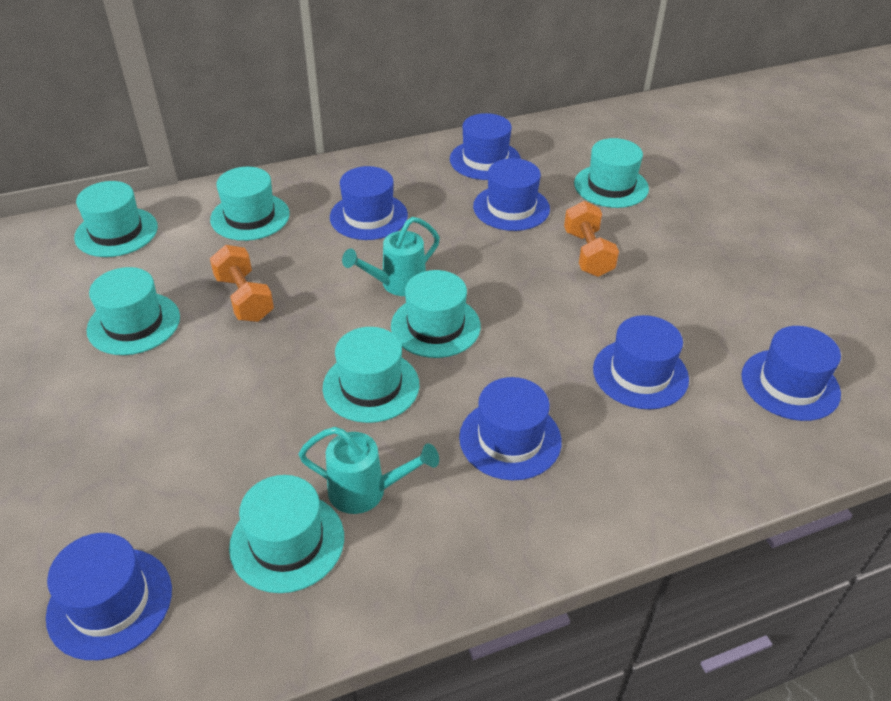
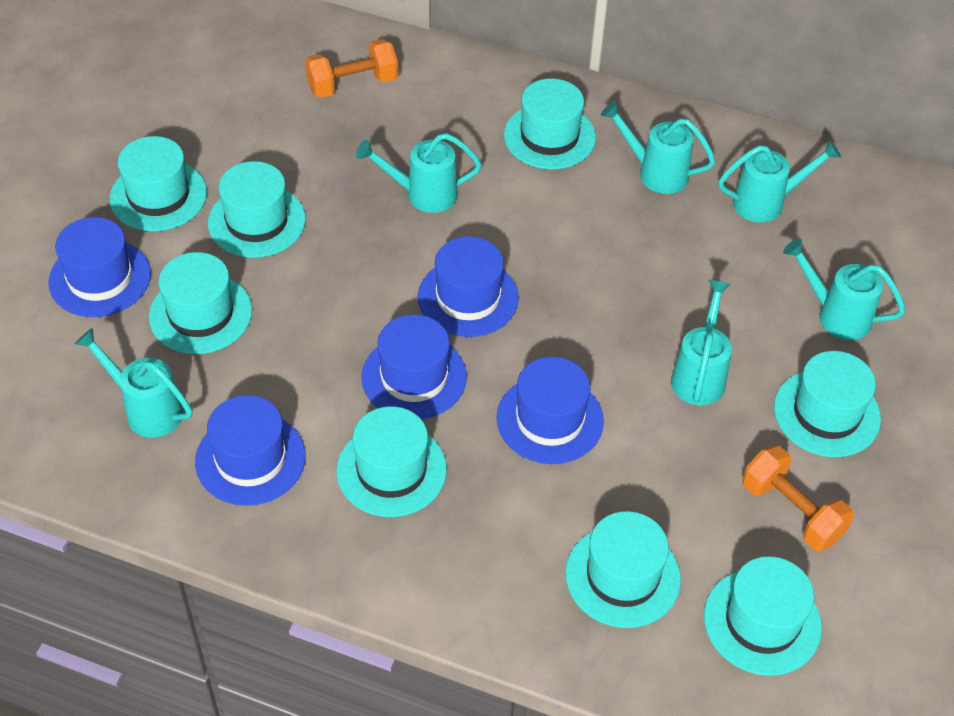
blue hat: 7 -> 5
turquoise hat: 7 -> 8
turquoise watering can: 2 -> 6

